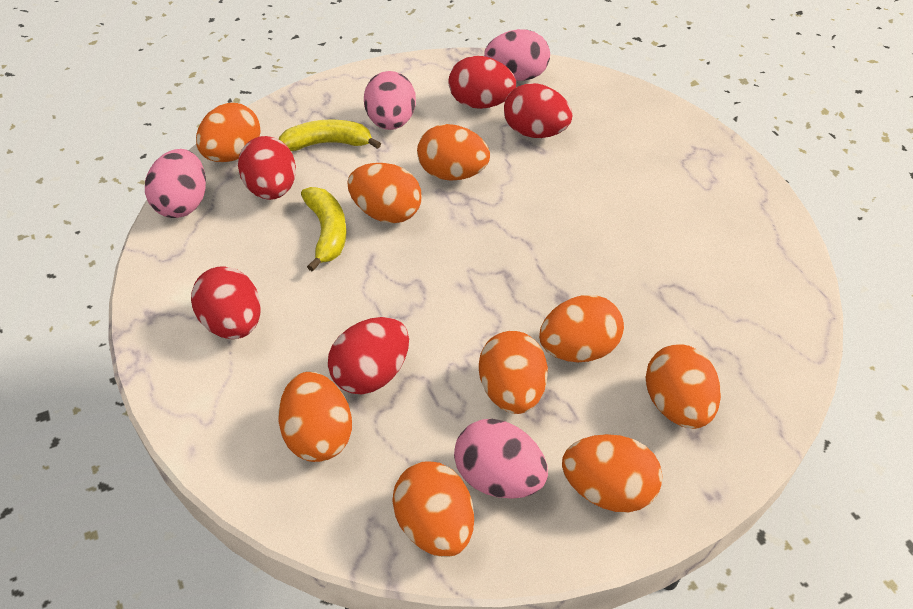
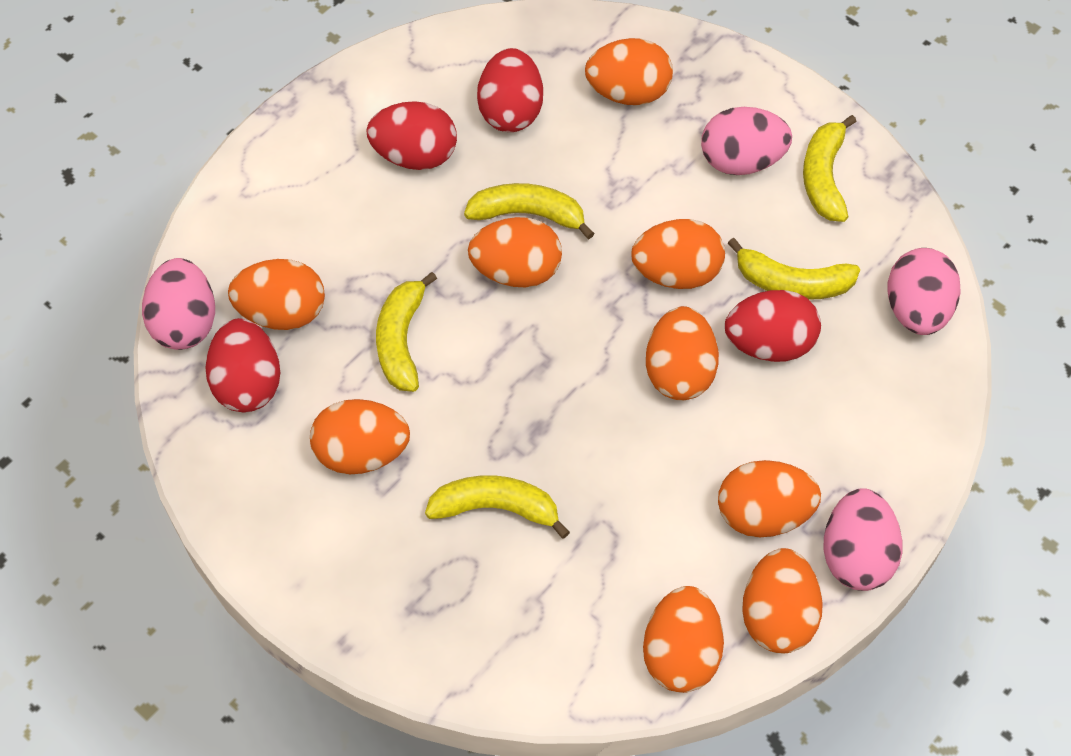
red egg: 5 -> 4
yellow banana: 2 -> 5

